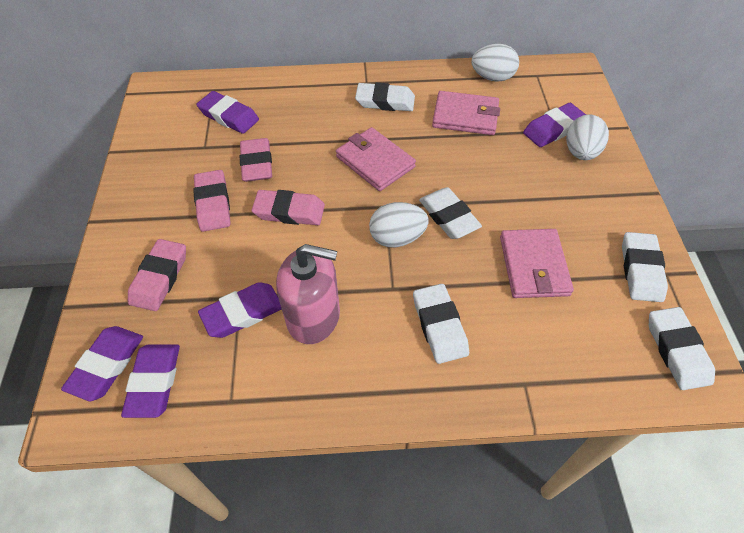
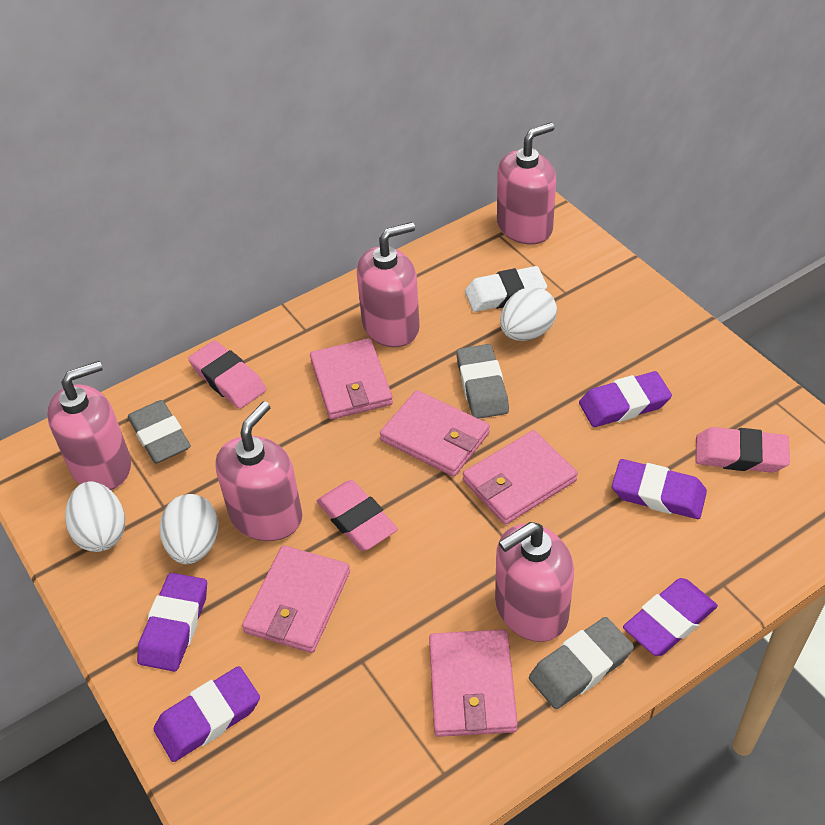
grey eraser: 0 -> 3
pink eraser: 4 -> 3
pink soap dispenser: 1 -> 5
pink wallet: 3 -> 5
white eraser: 5 -> 1

